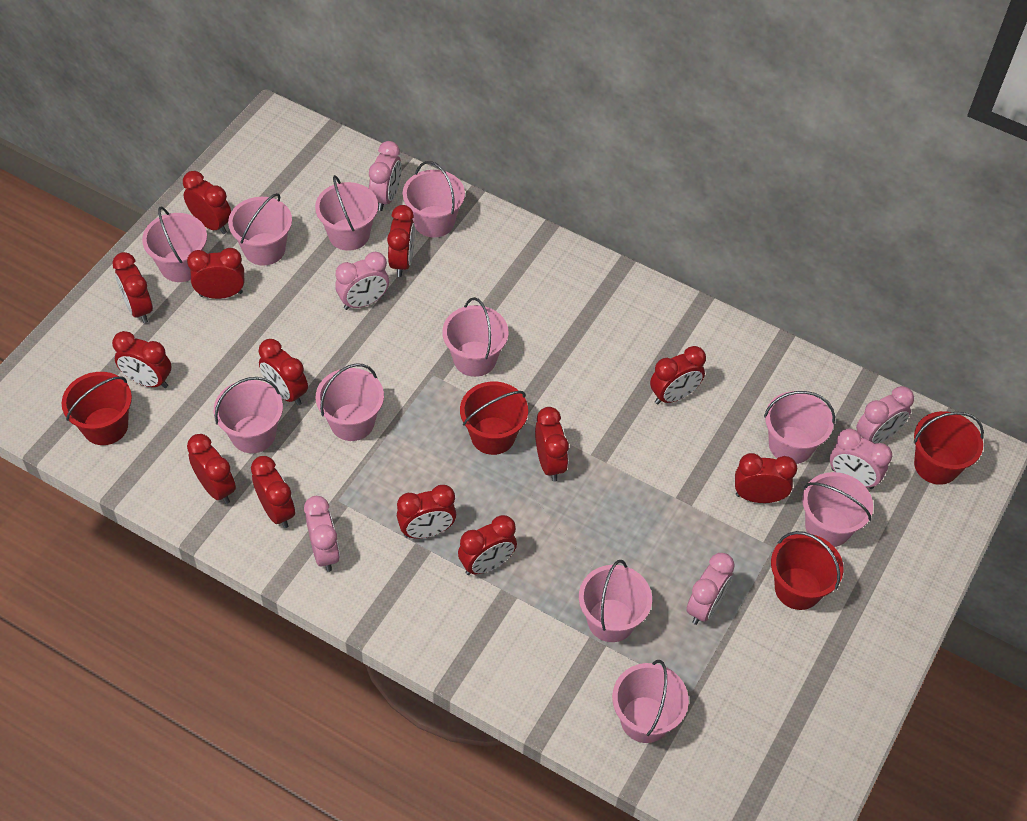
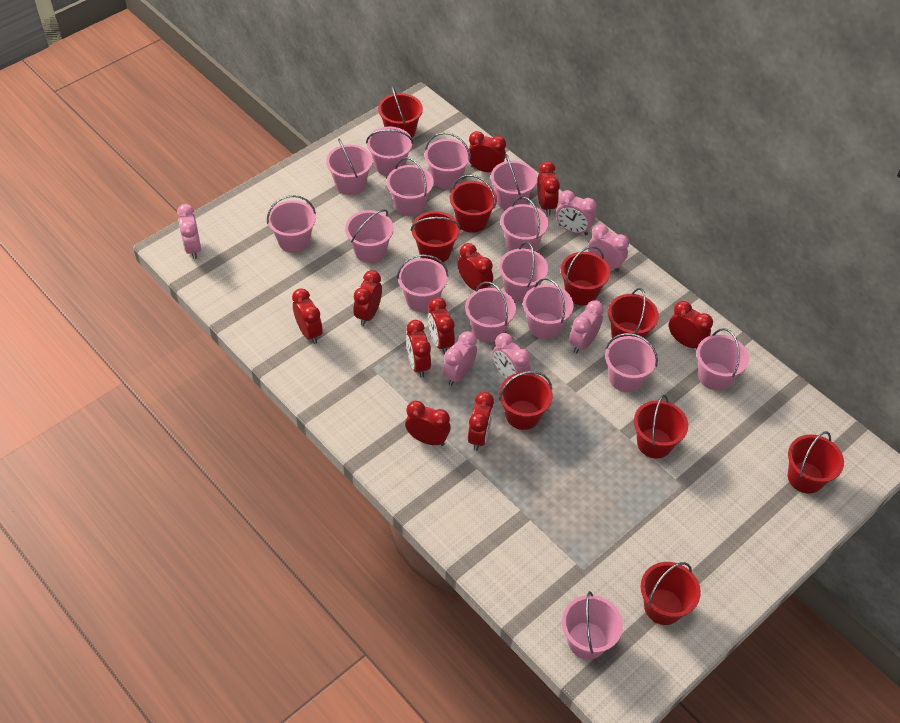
pink bucket: 11 -> 15
red bucket: 4 -> 9
red clock: 13 -> 10

